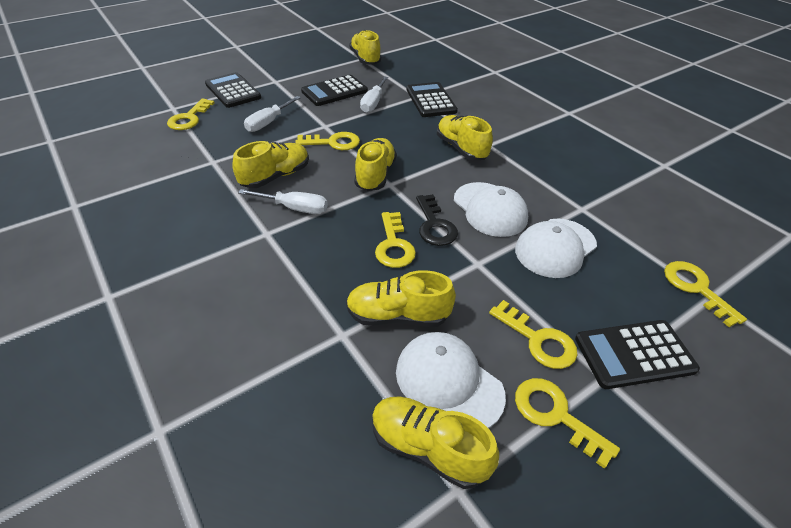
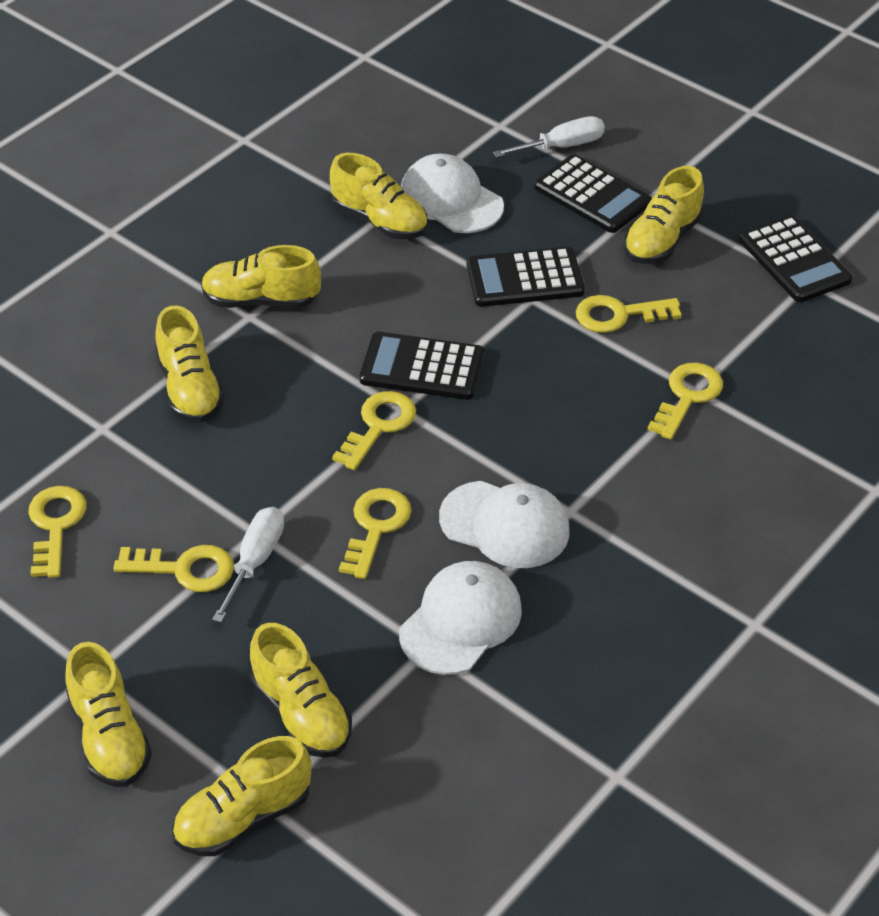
black key: 1 -> 0
white screwdriver: 3 -> 2
yellow shoe: 6 -> 7

